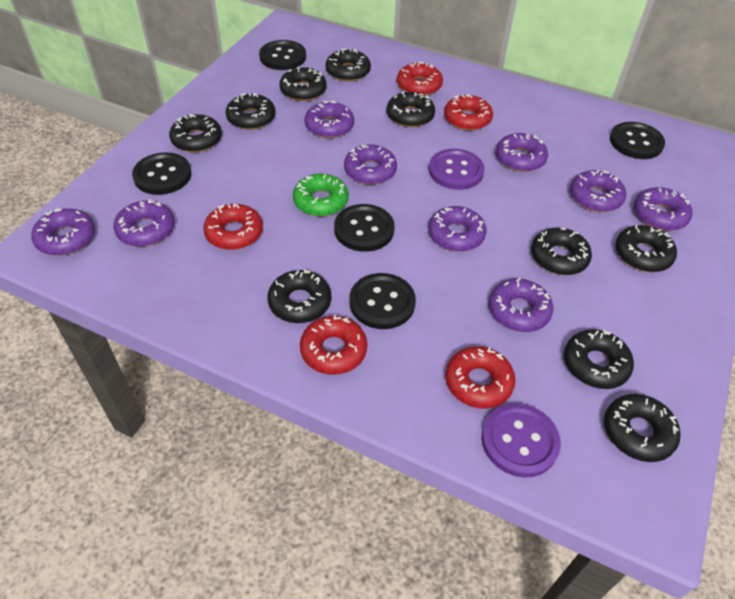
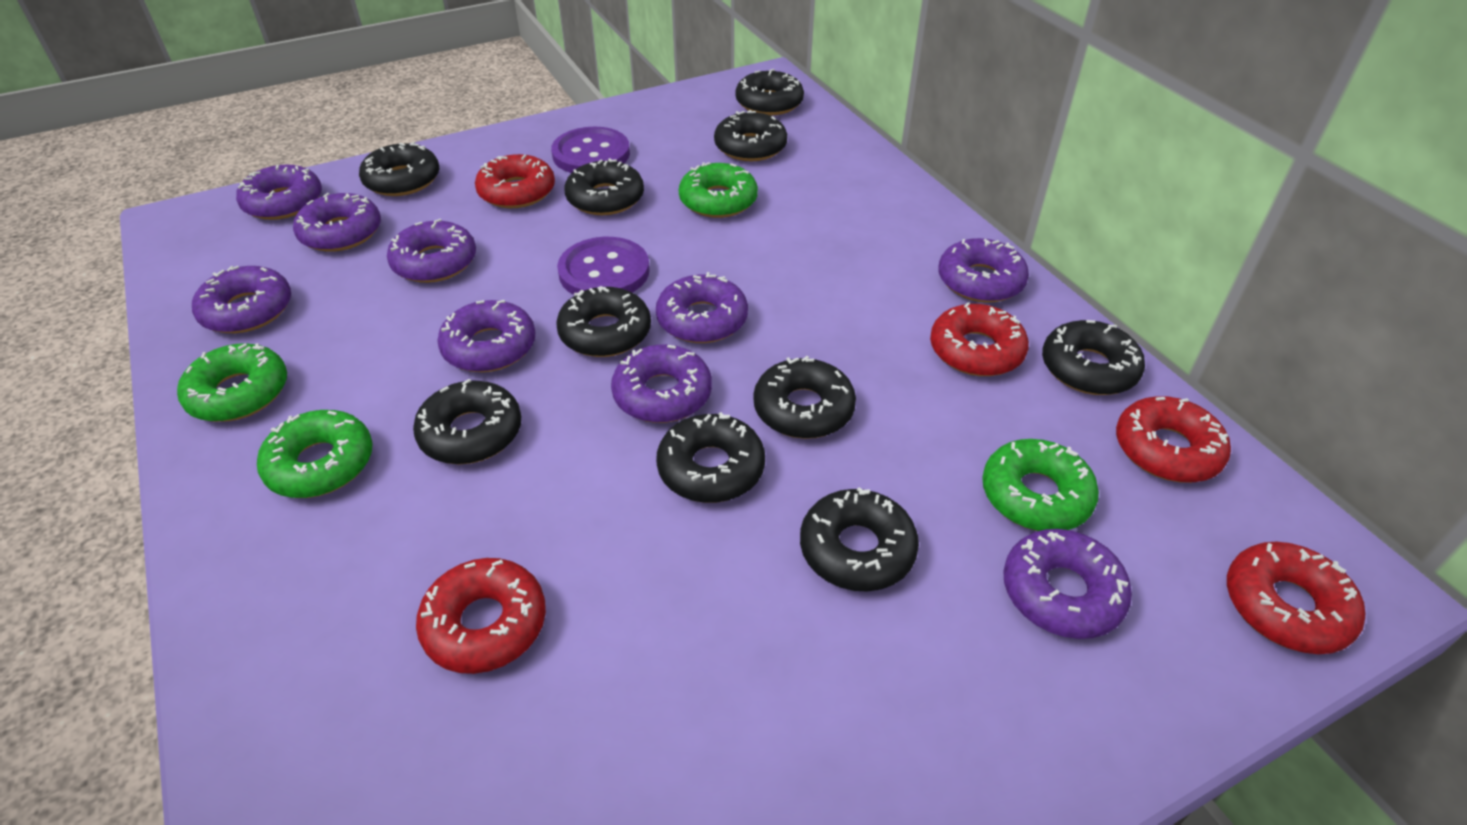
black button: 5 -> 0
green donut: 1 -> 4

